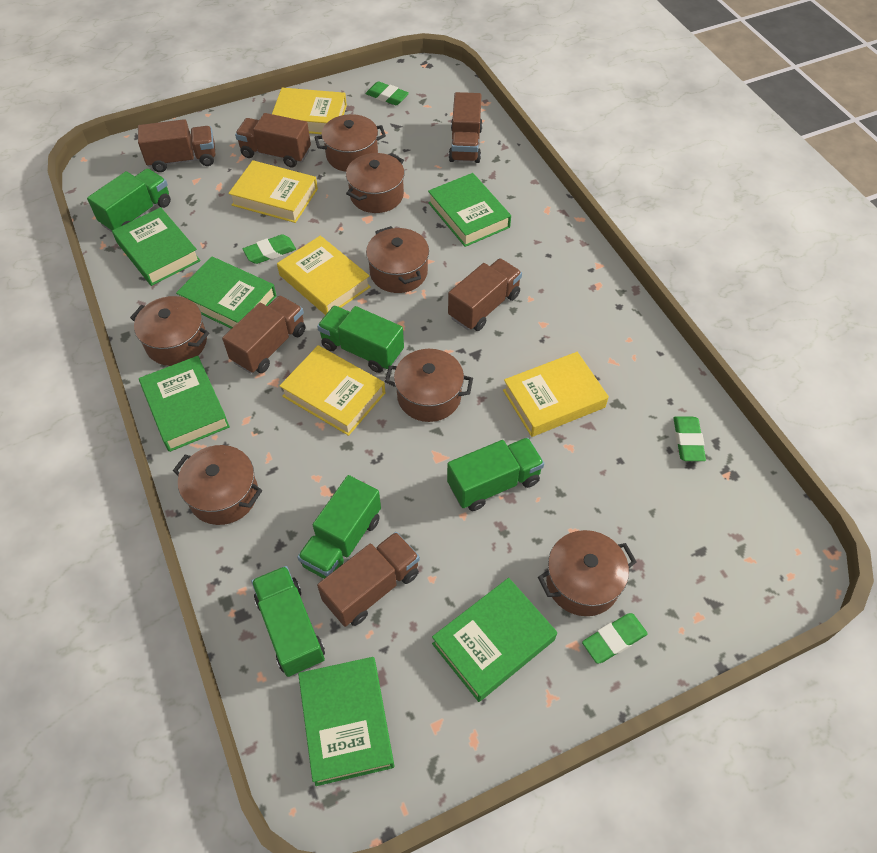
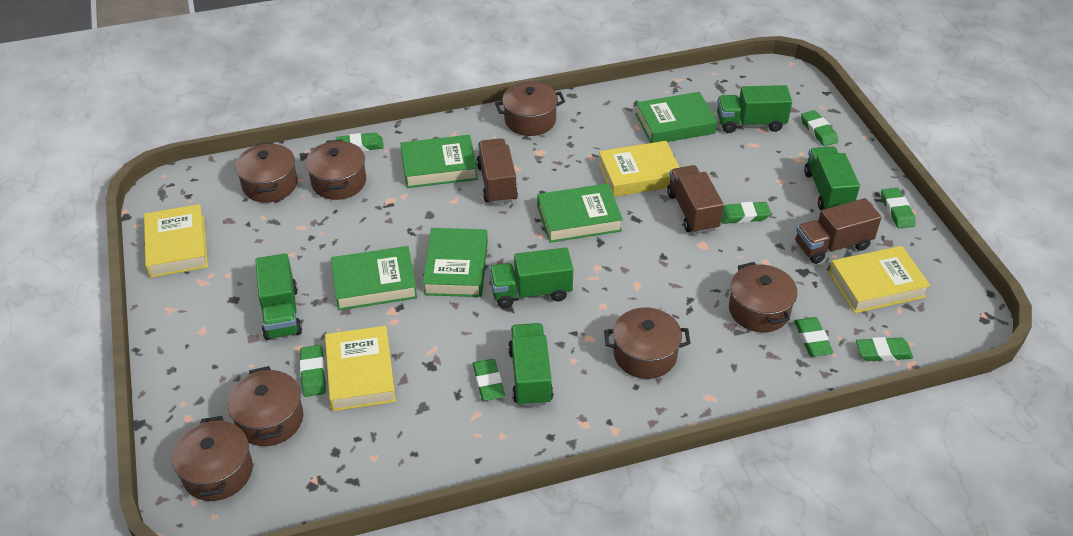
brown truck: 6 -> 3
green book: 6 -> 5
green eraser: 4 -> 8
yellow book: 5 -> 4

